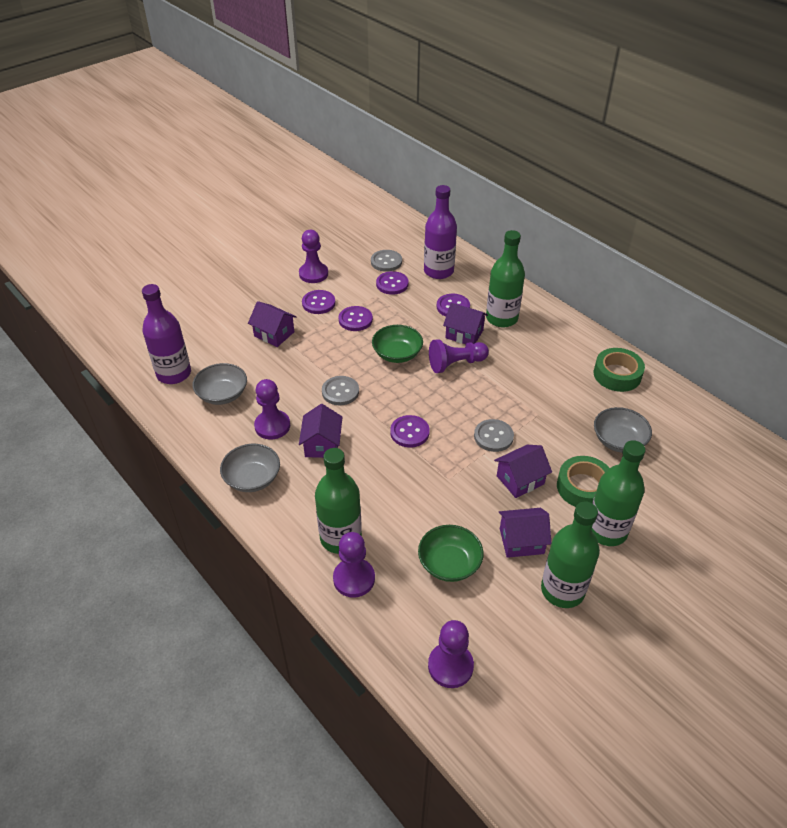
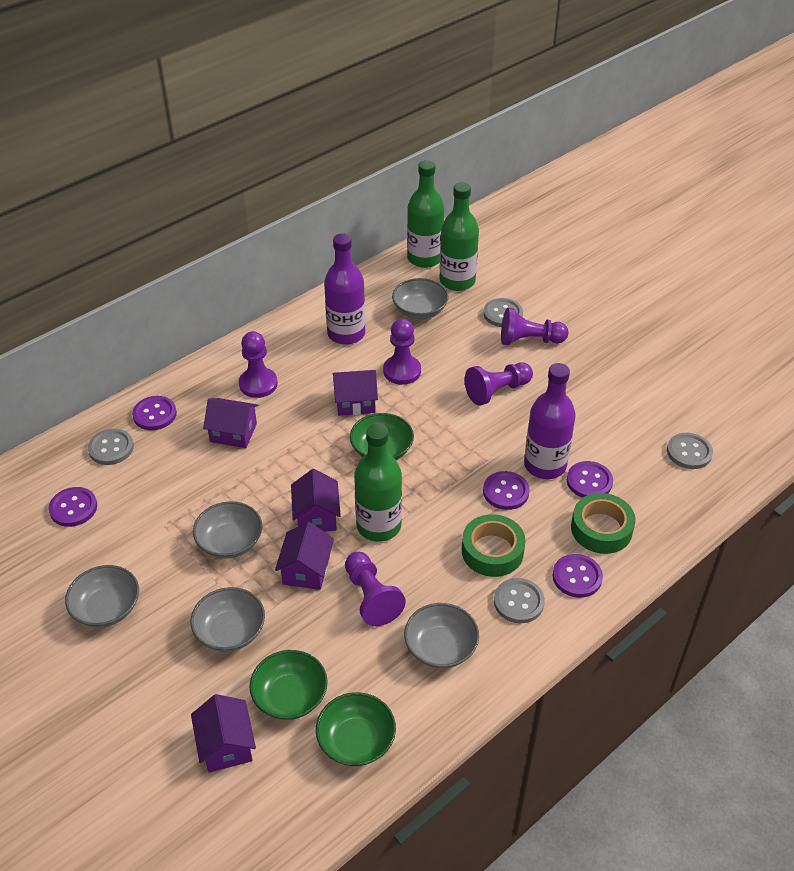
green bottle: 4 -> 3
green bowl: 2 -> 3
grey bowl: 3 -> 5
grey button: 3 -> 4

